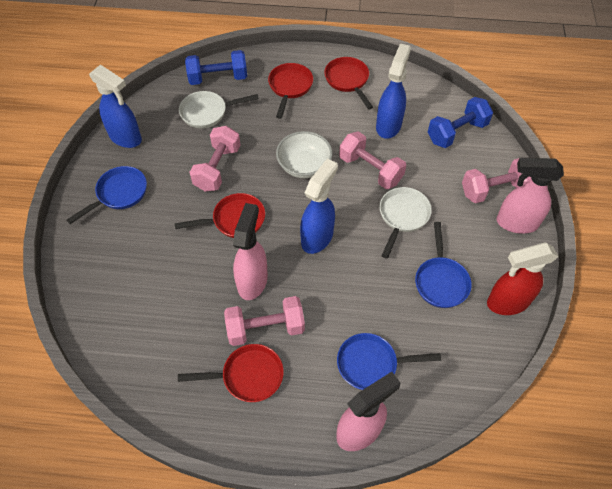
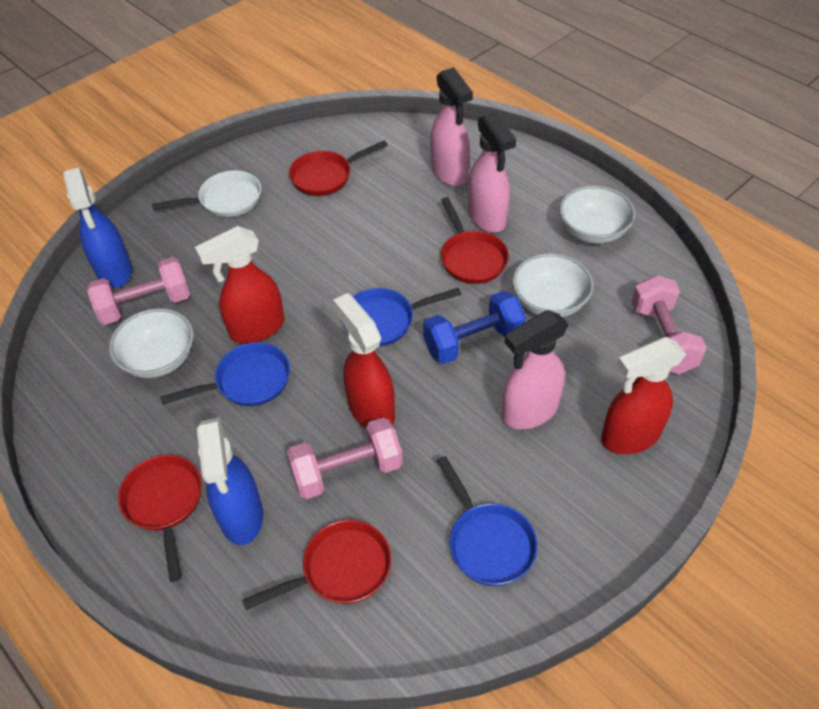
blue dumbbell: 2 -> 1
blue spray bottle: 3 -> 2
pink dumbbell: 4 -> 3
red spray bottle: 1 -> 3
white bowl: 1 -> 3
white pan: 2 -> 1

